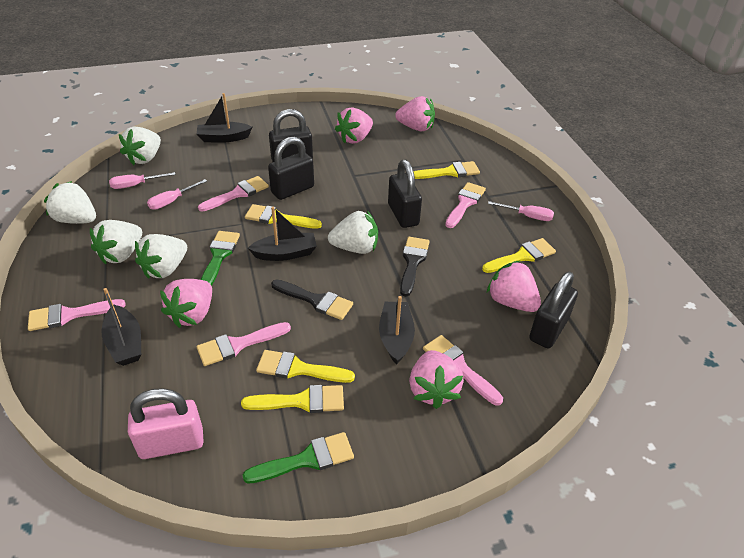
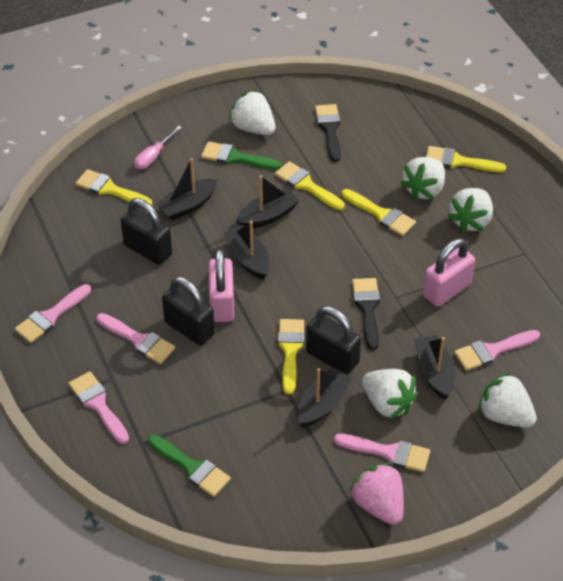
black boat: 4 -> 5
black padlock: 4 -> 3
pink padlock: 1 -> 2
pink screwdriver: 3 -> 1
pink strawberry: 5 -> 1

